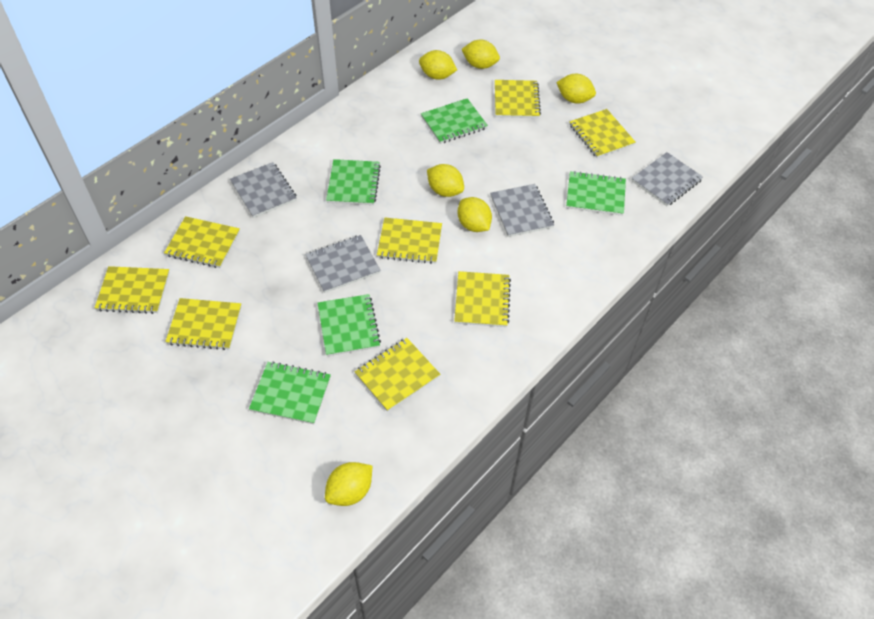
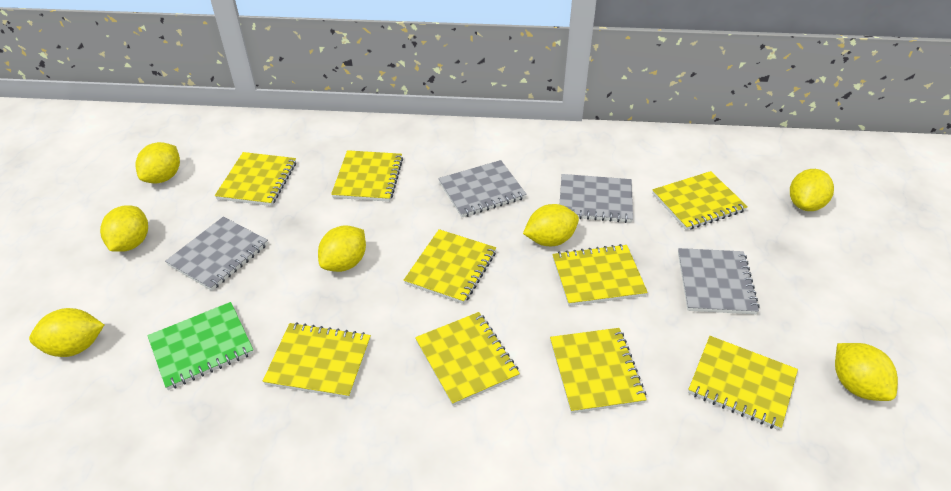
green notebook: 5 -> 1
yellow lemon: 6 -> 7
yellow notebook: 8 -> 9

